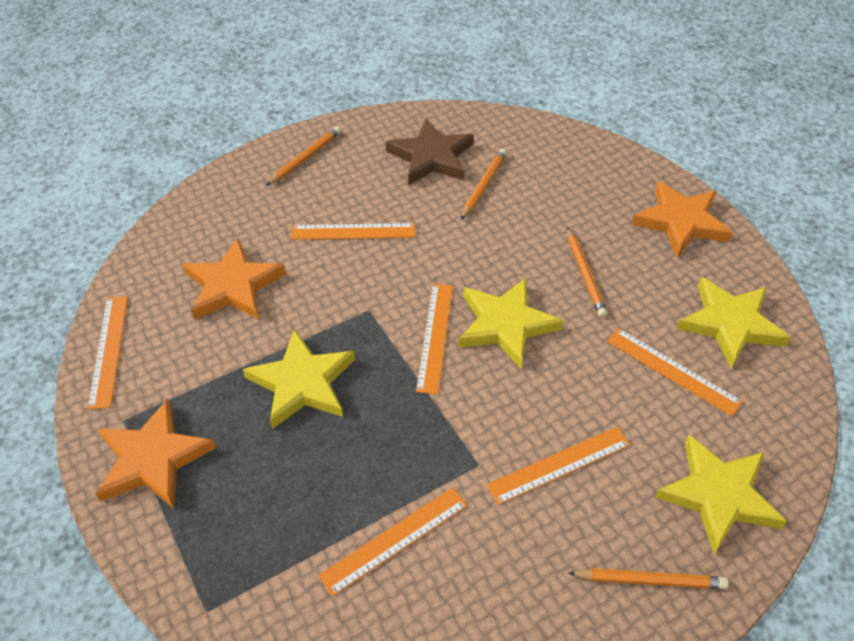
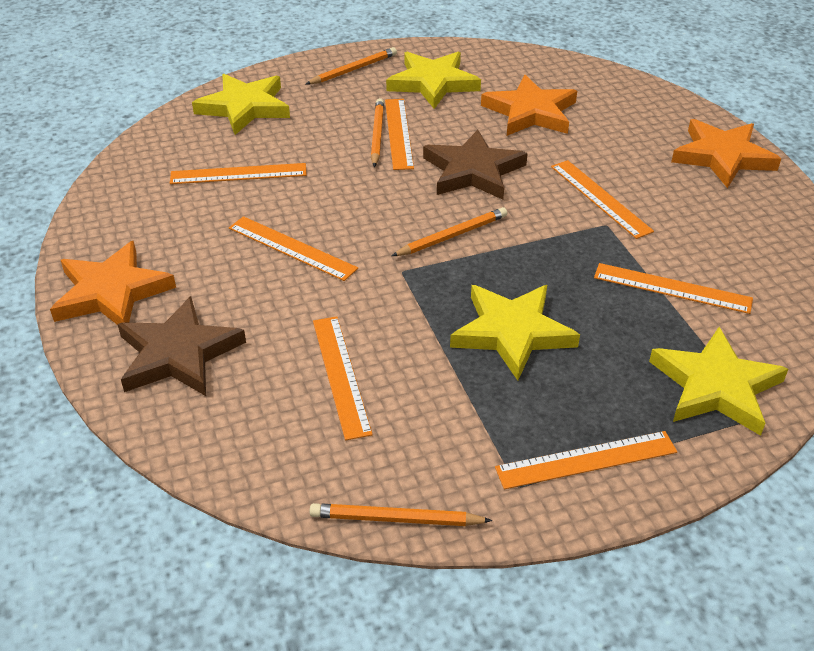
brown star: 1 -> 2
orange ruler: 6 -> 7

